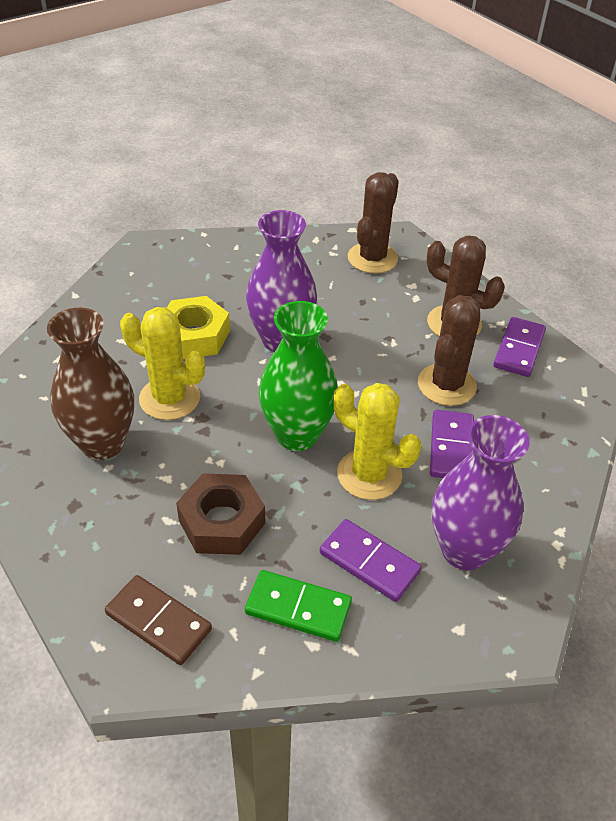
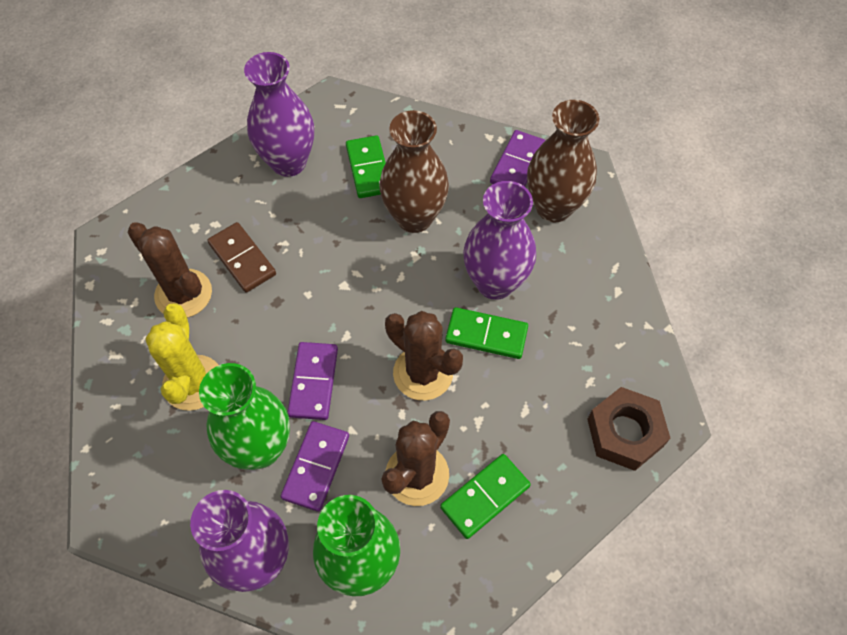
brown vase: 1 -> 2
green domino: 1 -> 3
green vase: 1 -> 2
purple vase: 2 -> 3
yellow cactus: 2 -> 1
yellow nut: 1 -> 0

